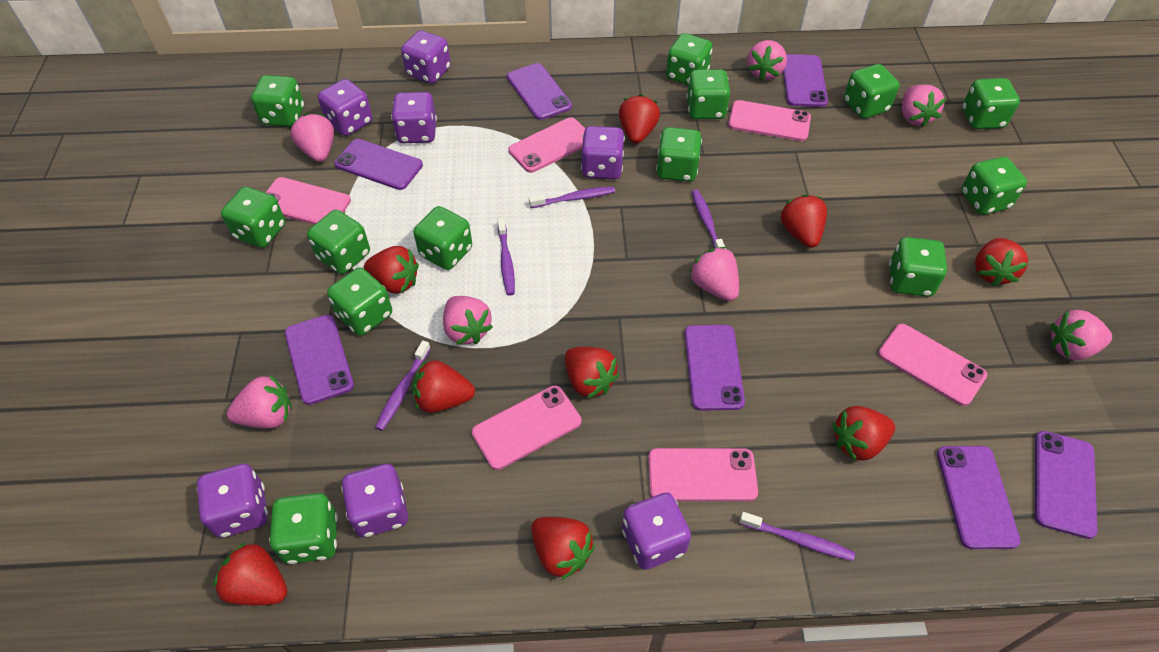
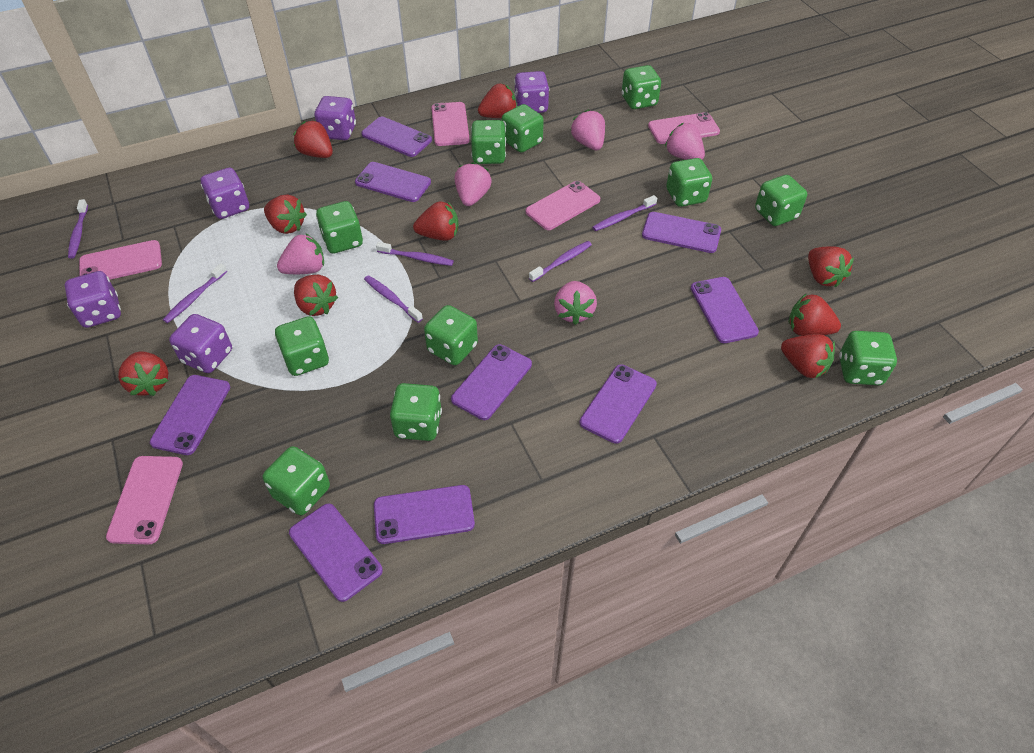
green dice: 13 -> 11
pink phone: 6 -> 5
pink strawberry: 7 -> 5
purple dice: 7 -> 5
purple phone: 7 -> 9
purple toothbrush: 5 -> 6

